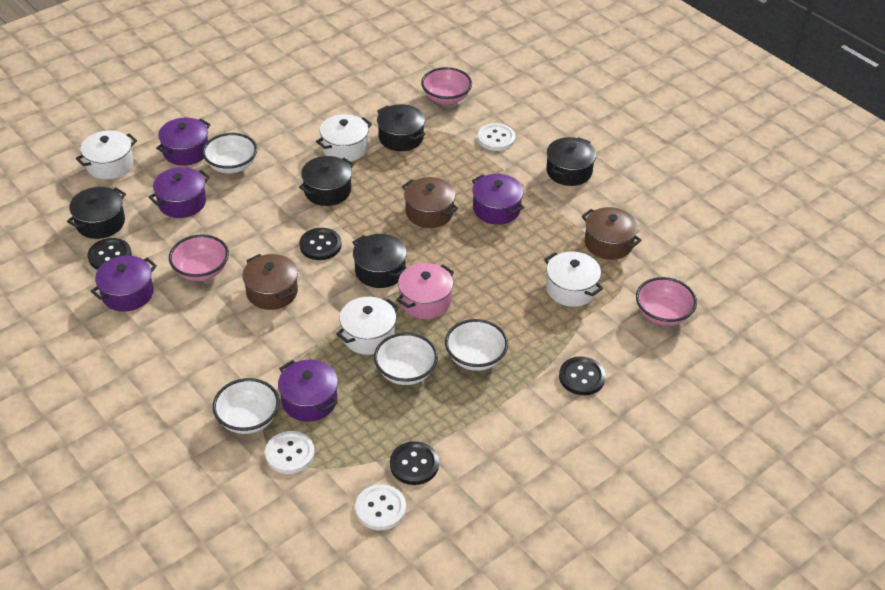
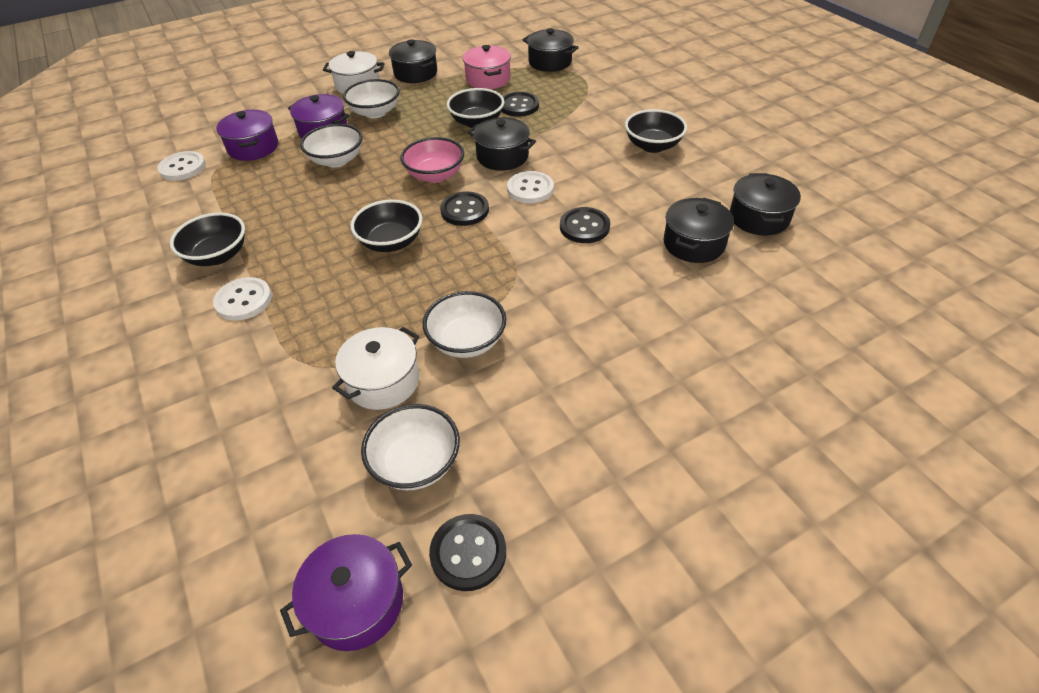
black bowl: 0 -> 4
brown pot: 3 -> 0
pink bowl: 3 -> 1
purple pot: 5 -> 3
white pot: 4 -> 2

